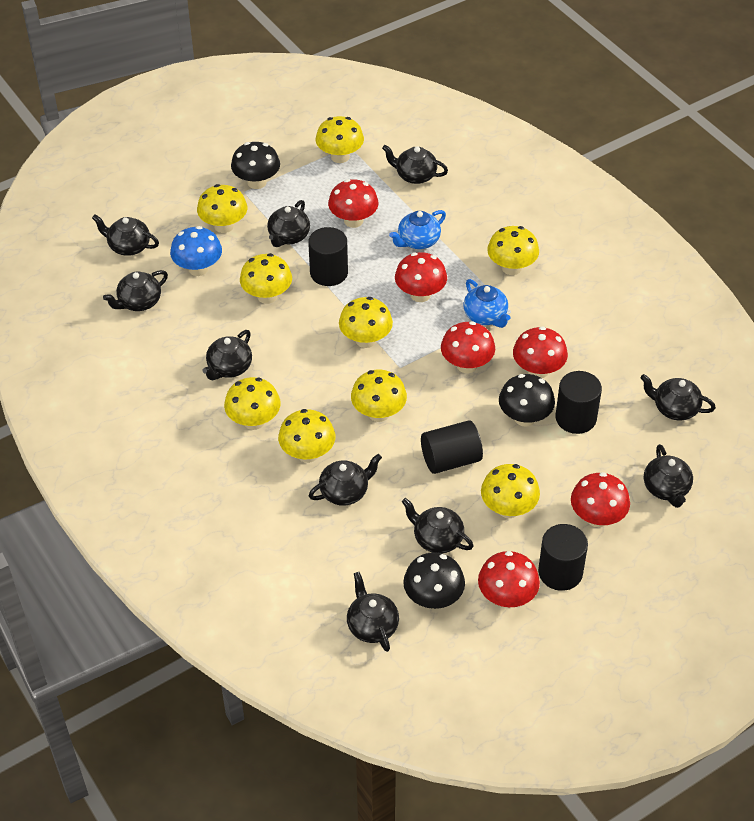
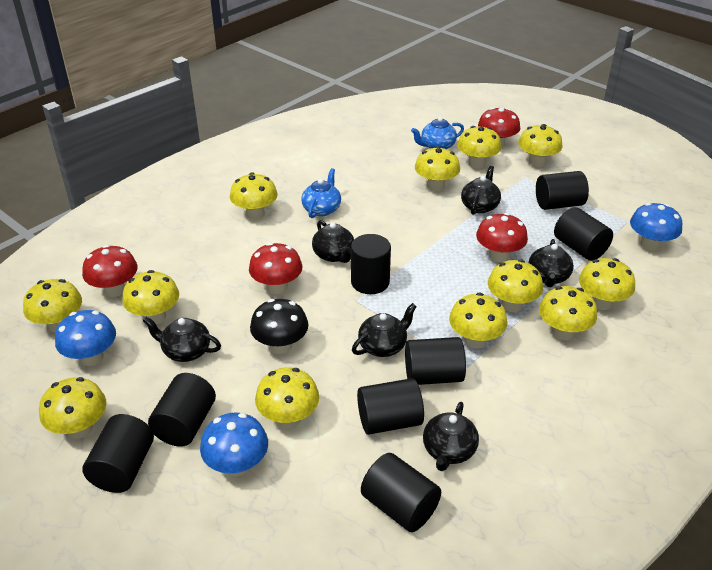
black cylinder: 4 -> 8
black mushroom: 3 -> 1
black teapot: 10 -> 6
blue mushroom: 1 -> 3
red mushroom: 6 -> 4
yellow mushroom: 9 -> 12

